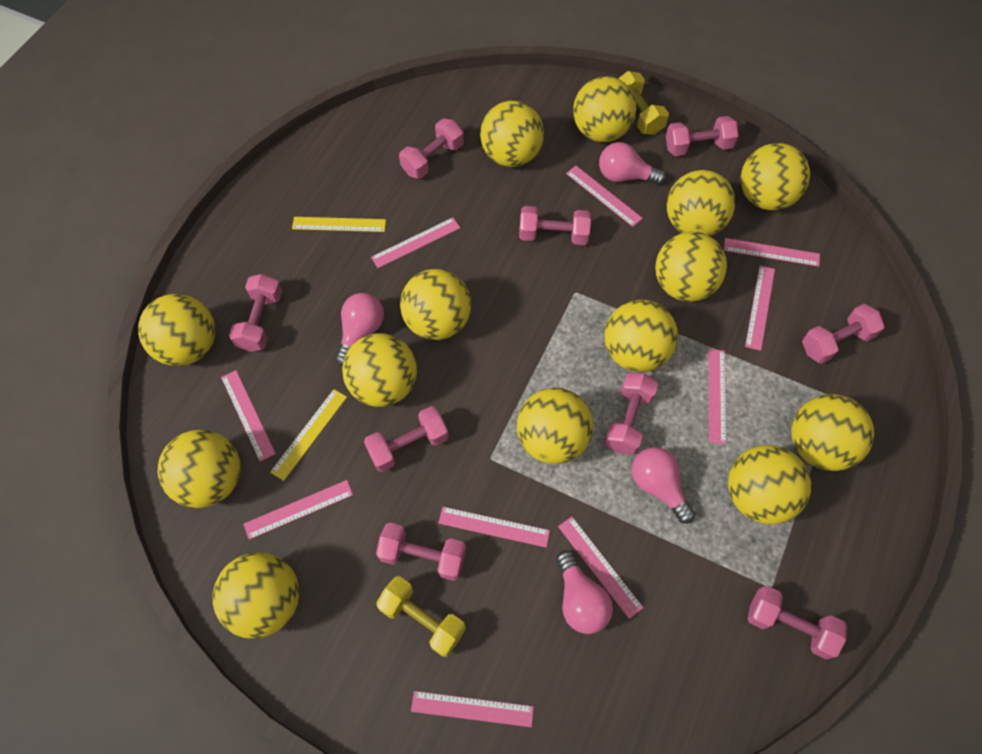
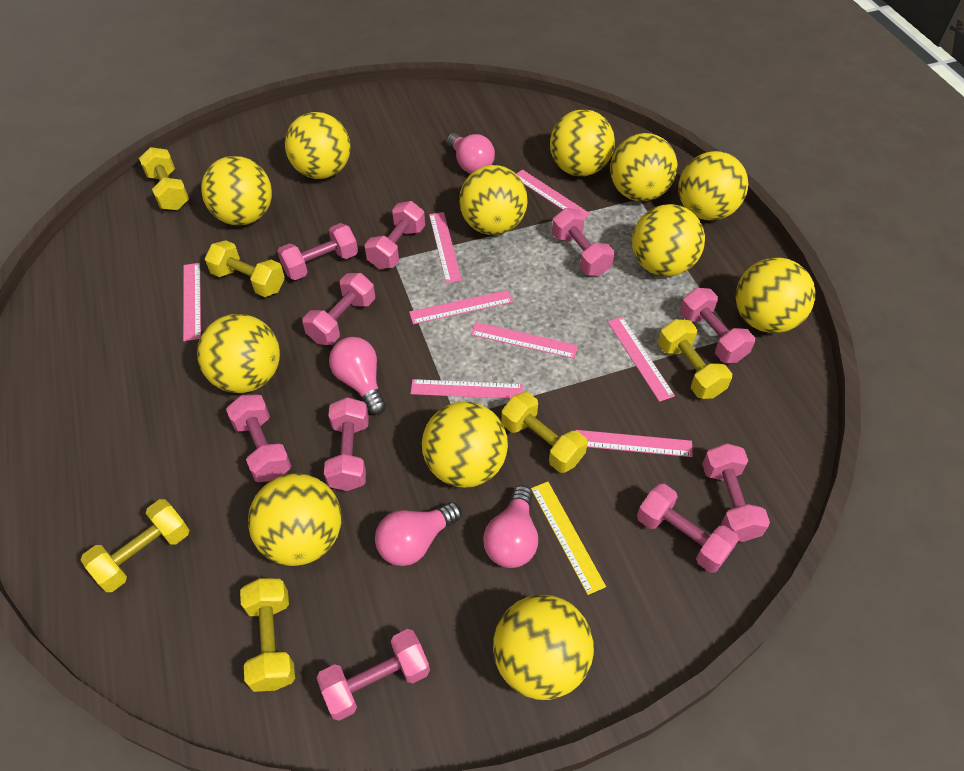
pink dumbbell: 9 -> 10
pink ruler: 10 -> 8
yellow ball: 14 -> 12
yellow dumbbell: 2 -> 6
yellow ruler: 2 -> 1

